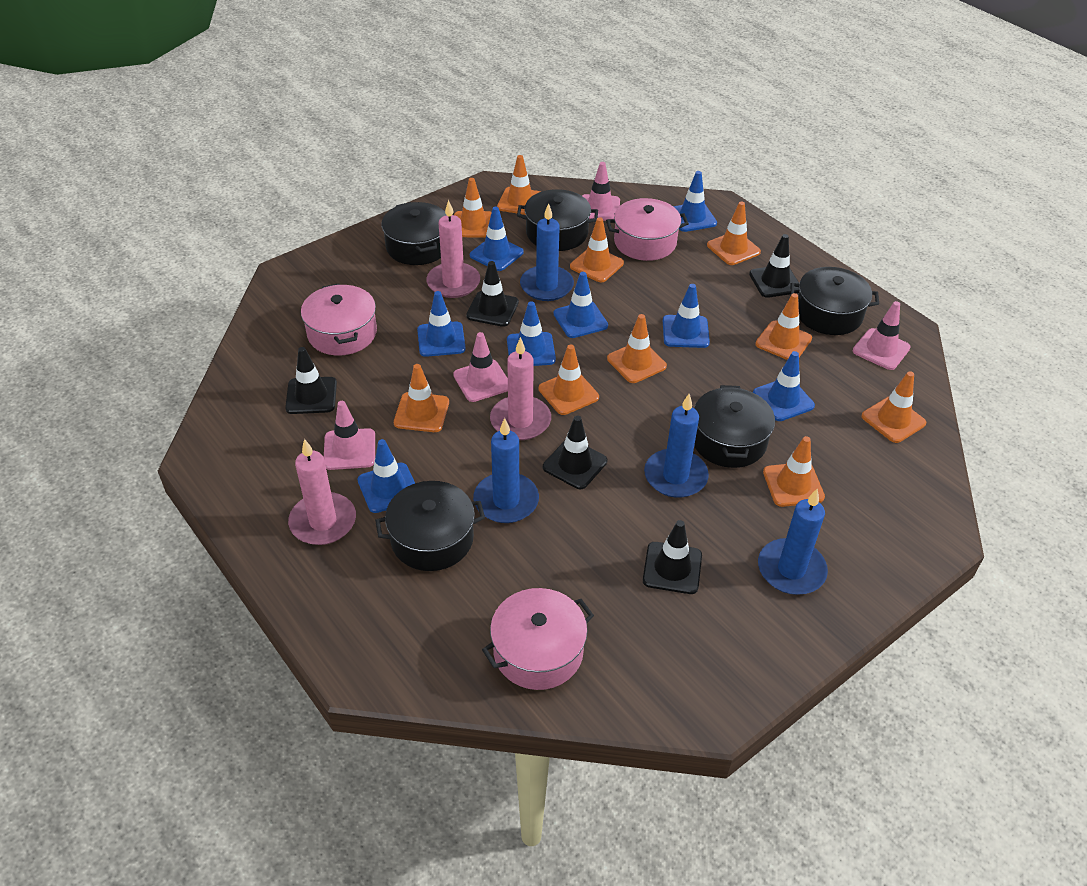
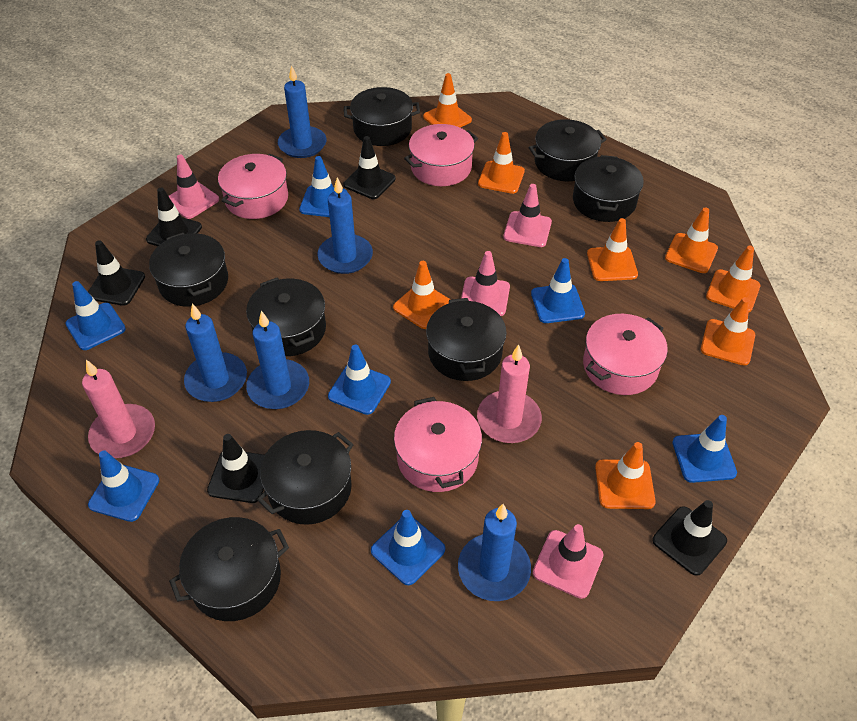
black pot: 5 -> 8
blue candle: 4 -> 5
blue traffic cone: 8 -> 7
orange traffic cone: 10 -> 8
pink candle: 3 -> 2
pink pot: 3 -> 4

